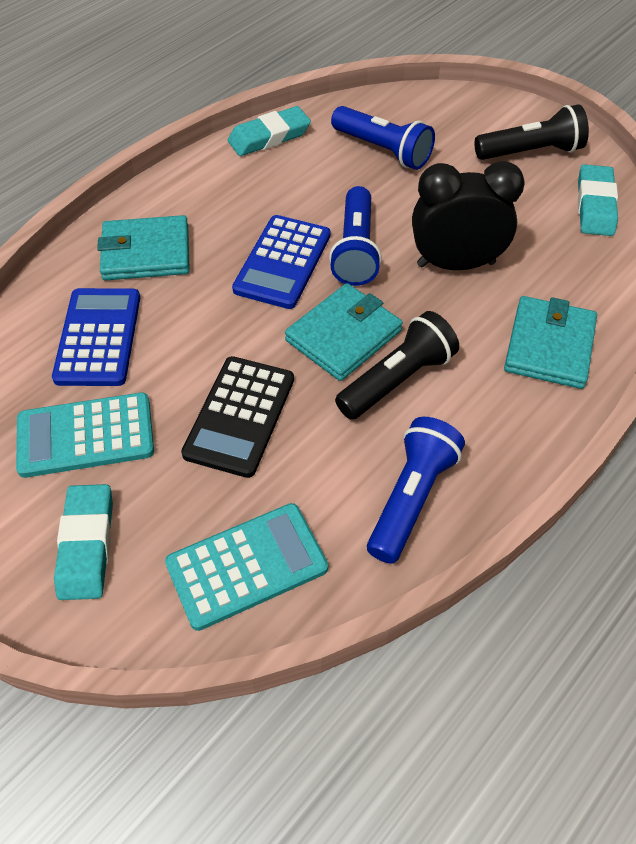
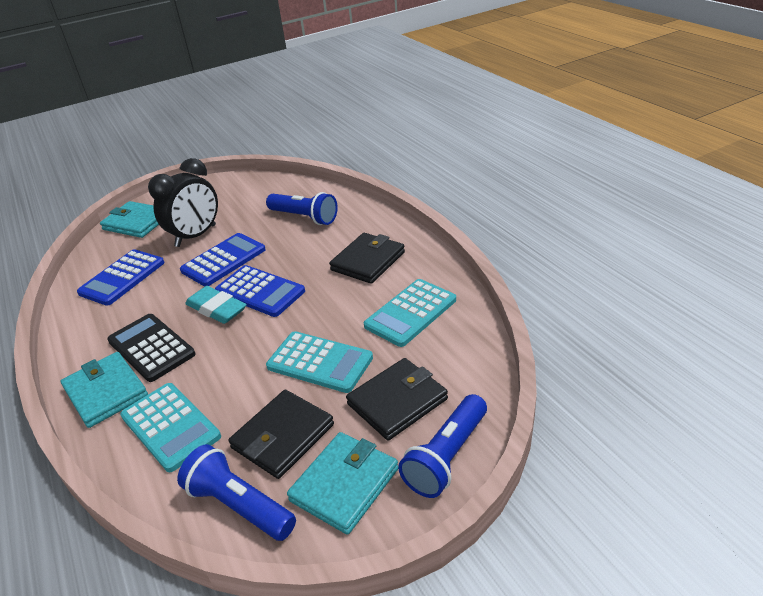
black flashlight: 2 -> 0
black wallet: 0 -> 3
blue calculator: 2 -> 3
turquoise calculator: 2 -> 3
turquoise eraser: 3 -> 1

